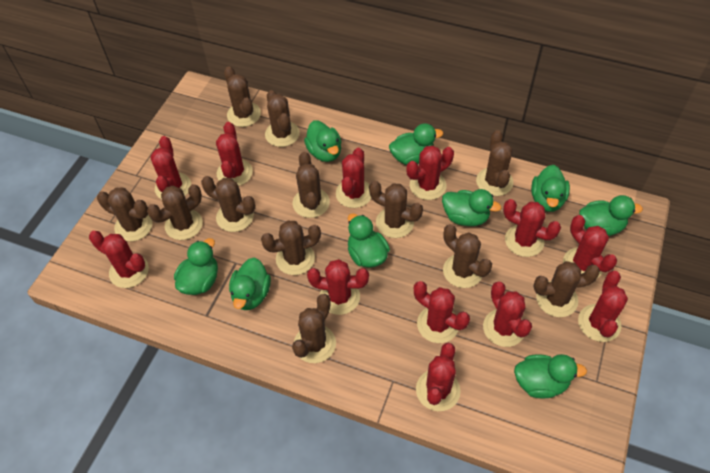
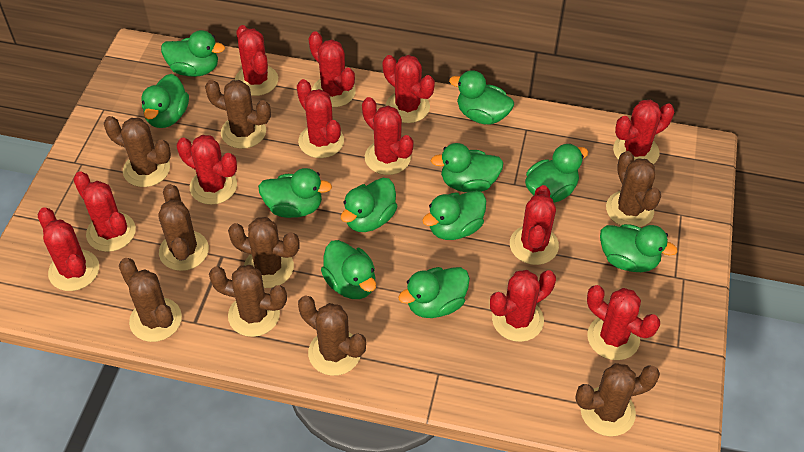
brown cactus: 12 -> 9
green duck: 9 -> 11

